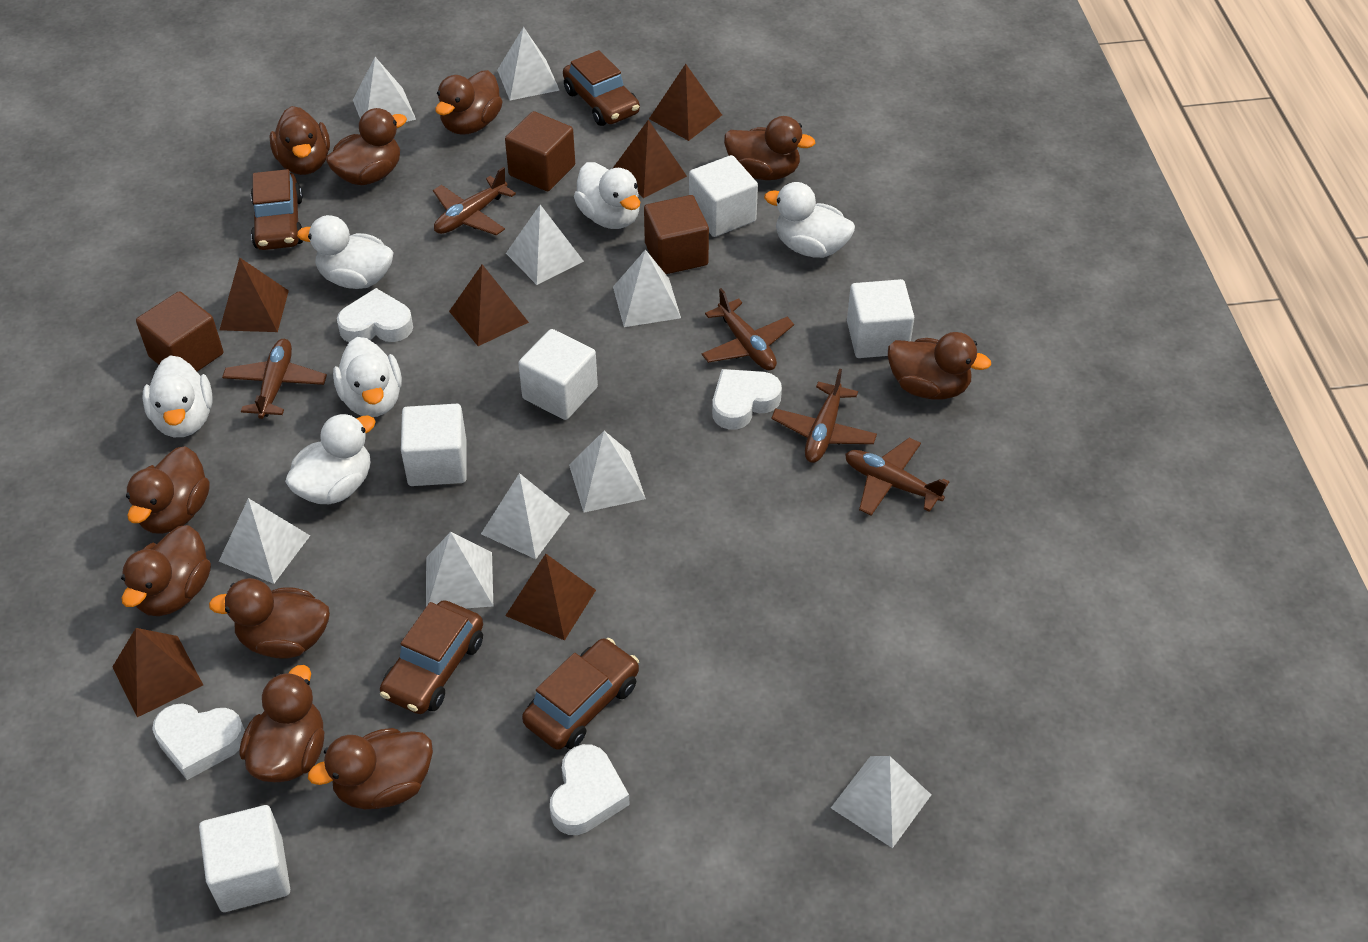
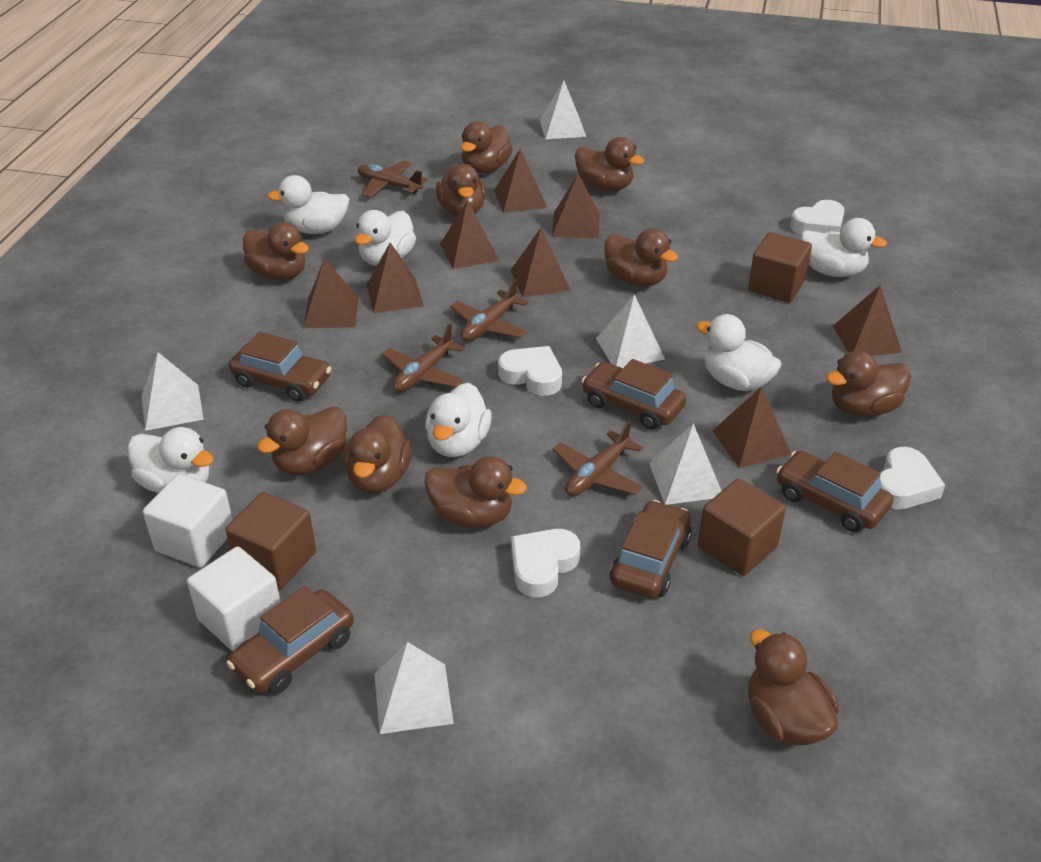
brown car: 4 -> 5
brown plane: 5 -> 4
brown pyramid: 6 -> 8
white cube: 5 -> 2
white pyramid: 9 -> 5

